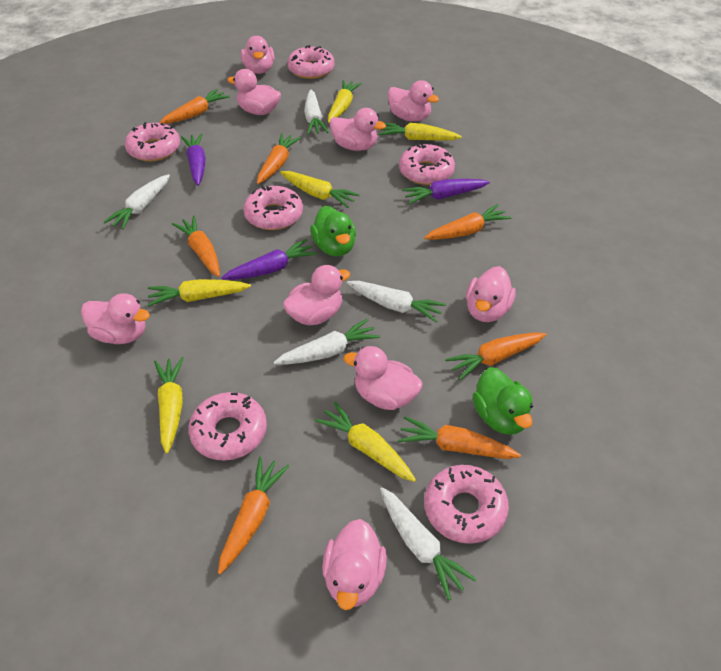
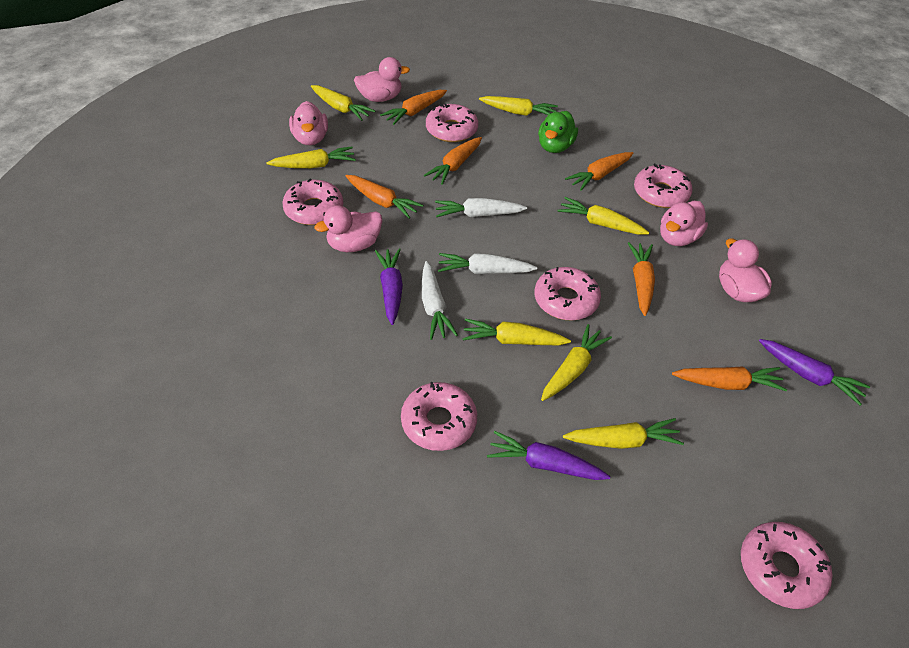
green duck: 2 -> 1
orange carrot: 7 -> 6
pink duck: 9 -> 5
white carrot: 5 -> 3
yellow carrot: 6 -> 7

